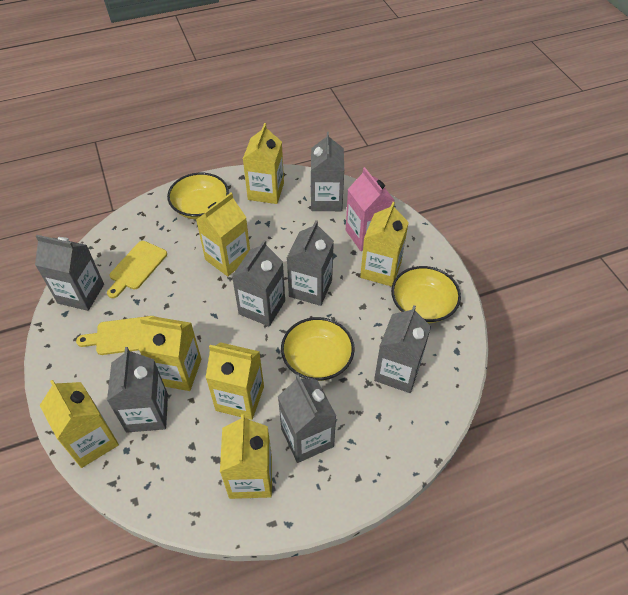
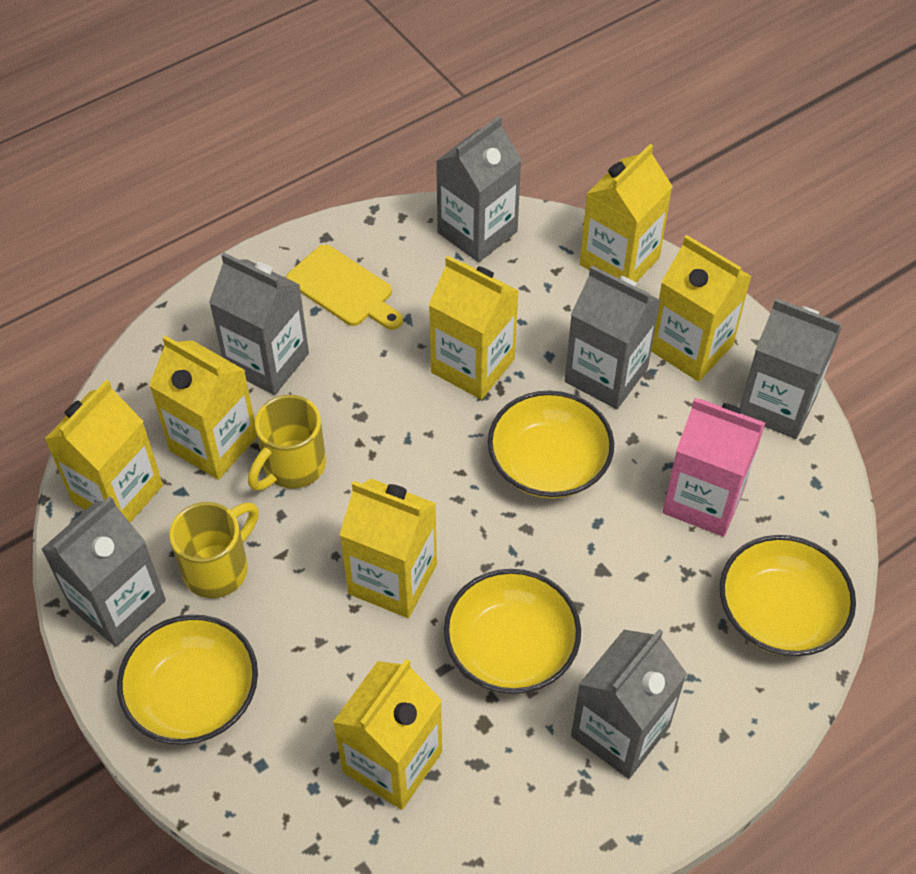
grey carton: 7 -> 6
yellow bowl: 3 -> 4
yellow cutting board: 2 -> 1
yellow mug: 0 -> 2

